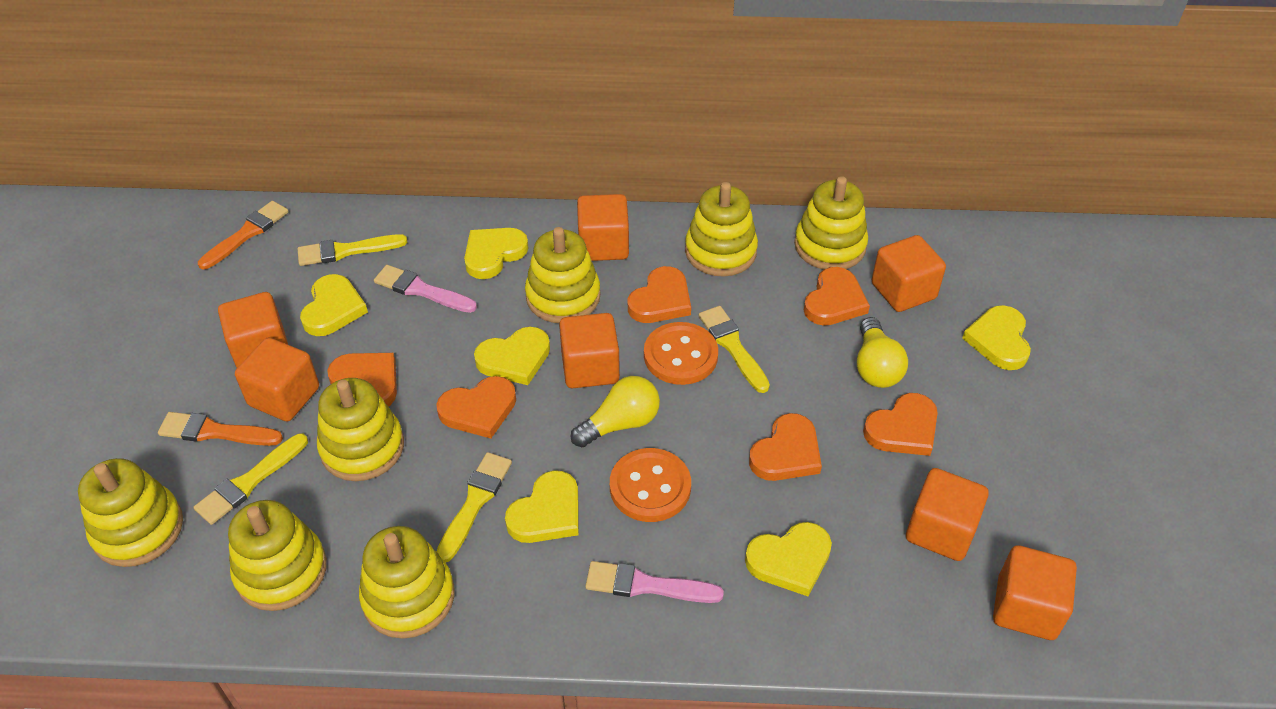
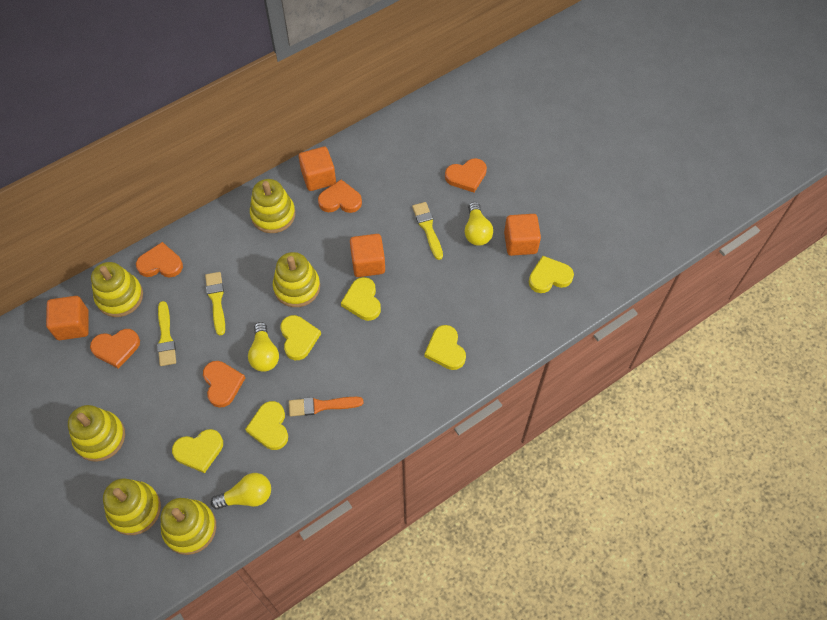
orange brush: 2 -> 1
orange button: 2 -> 0
orange cube: 7 -> 4
orange heart: 6 -> 5
pink brush: 2 -> 0
yellow brush: 4 -> 3
yellow light bulb: 2 -> 3
yellow stacking toy: 7 -> 6

